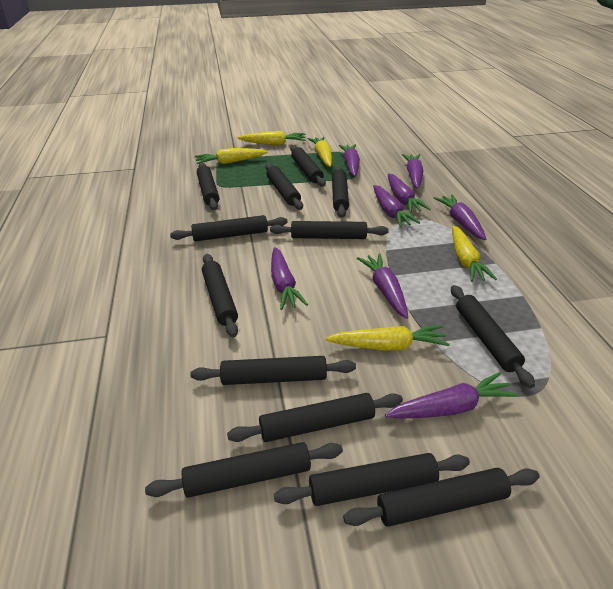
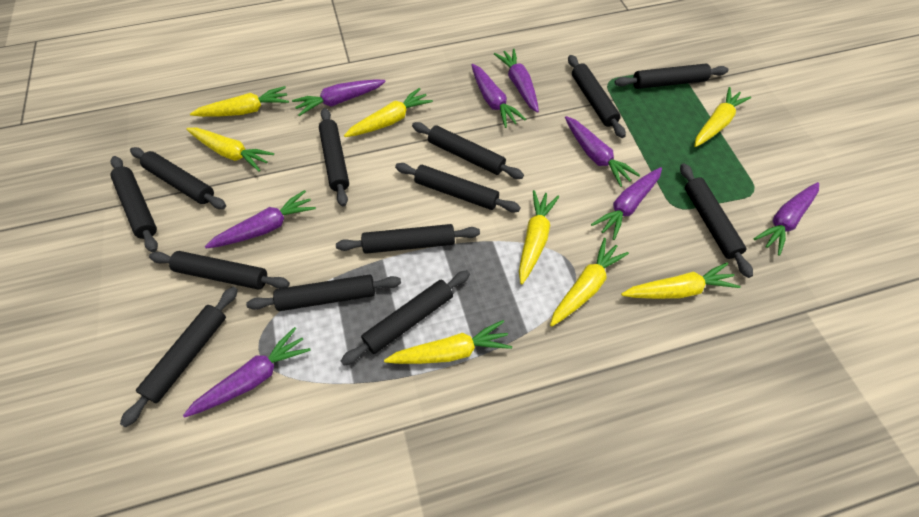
yellow carrot: 5 -> 8

